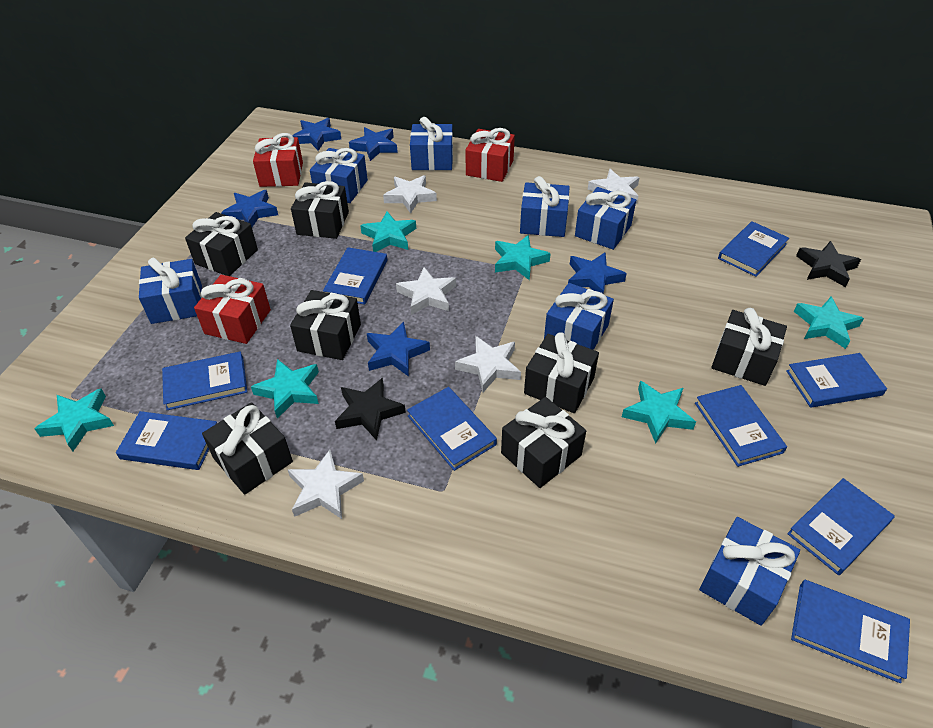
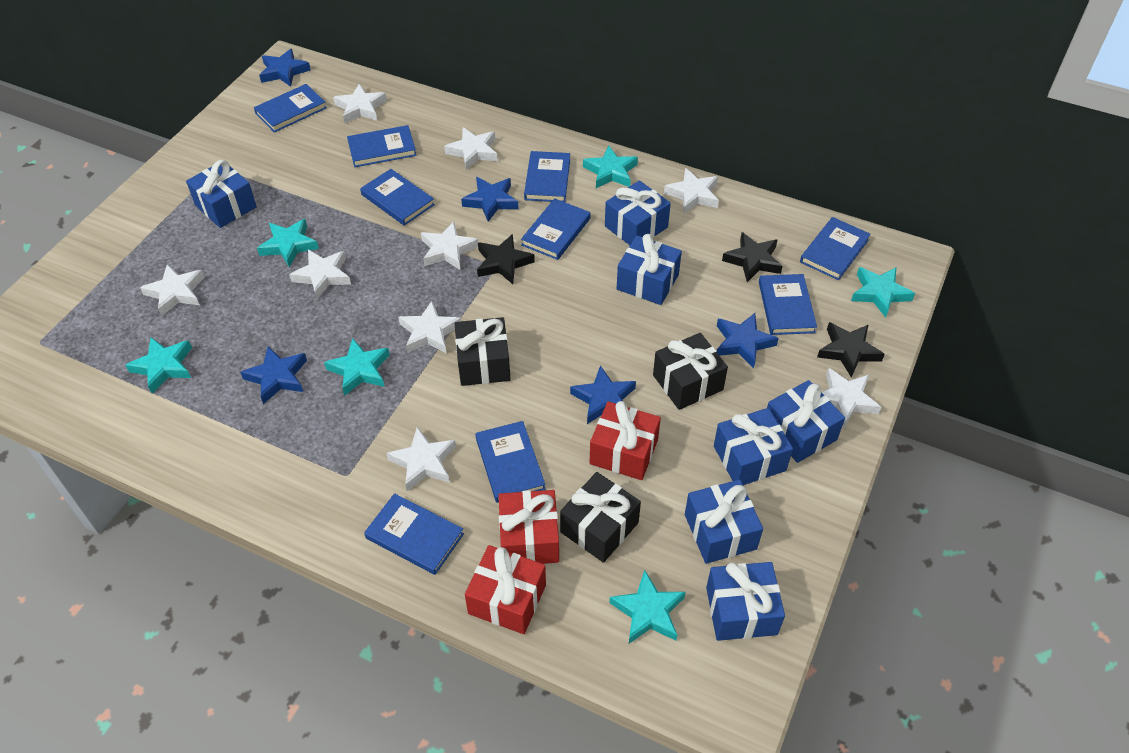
black gift: 7 -> 3
black star: 2 -> 3
white star: 5 -> 9

